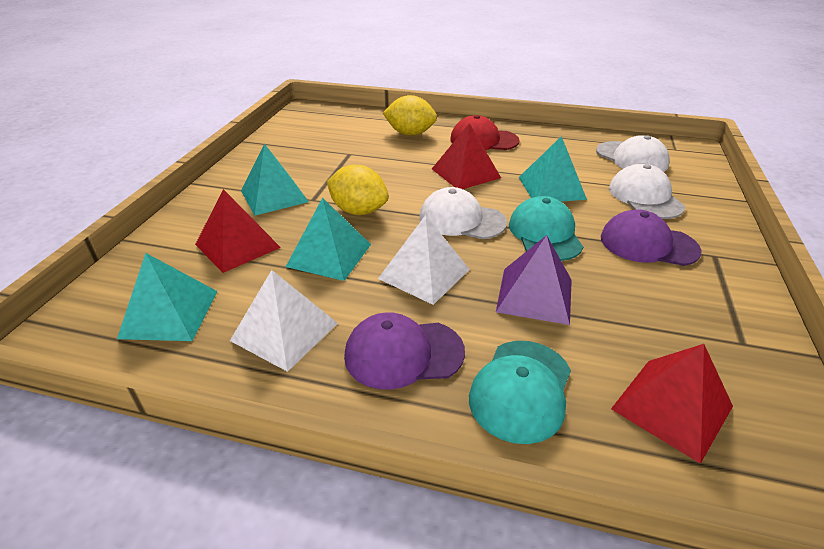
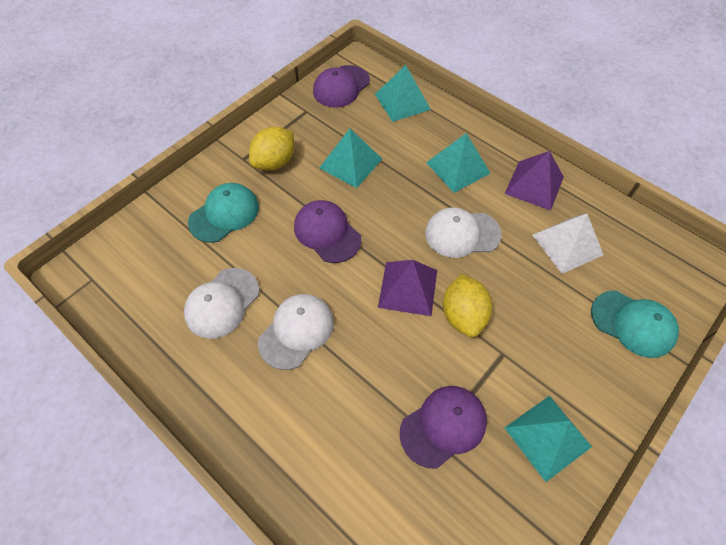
purple cap: 2 -> 3
purple pyramid: 1 -> 2
red cap: 1 -> 0
red pyramid: 3 -> 0
white pyramid: 2 -> 1

